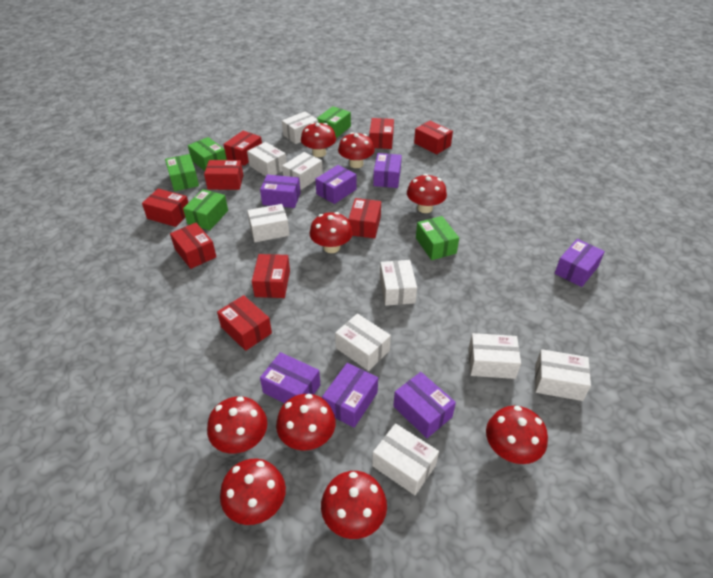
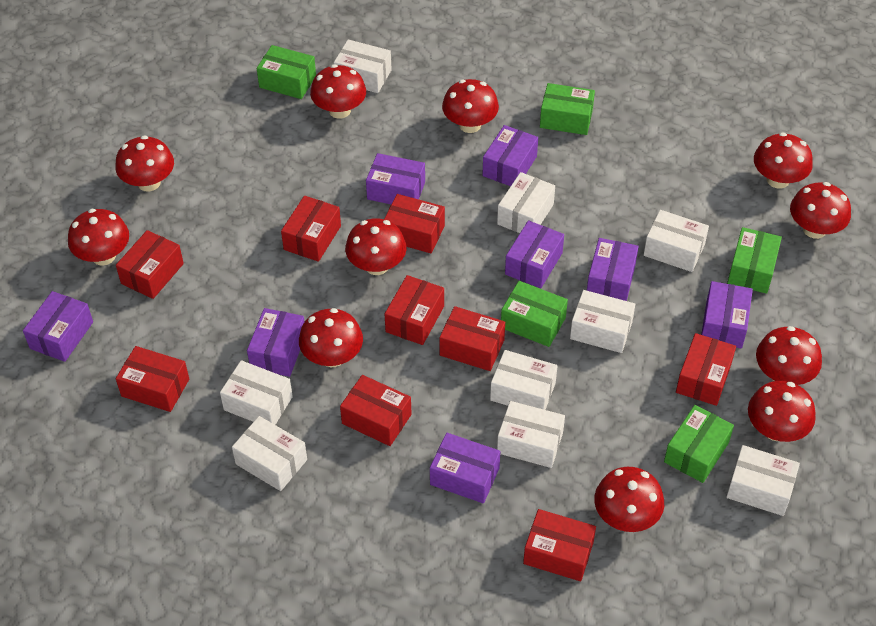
purple box: 7 -> 8
red mushroom: 9 -> 11

